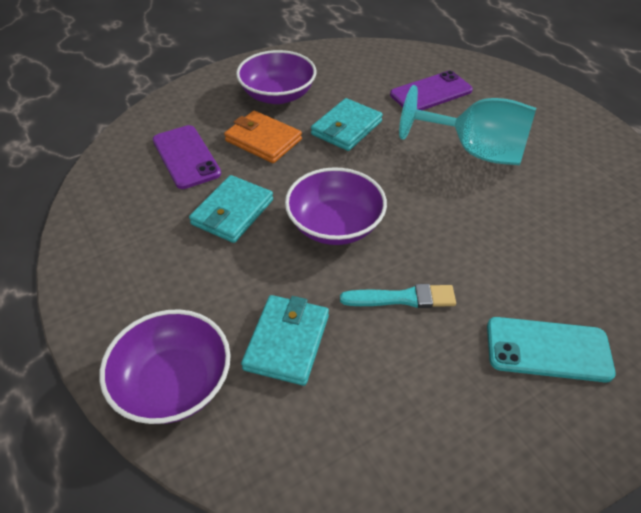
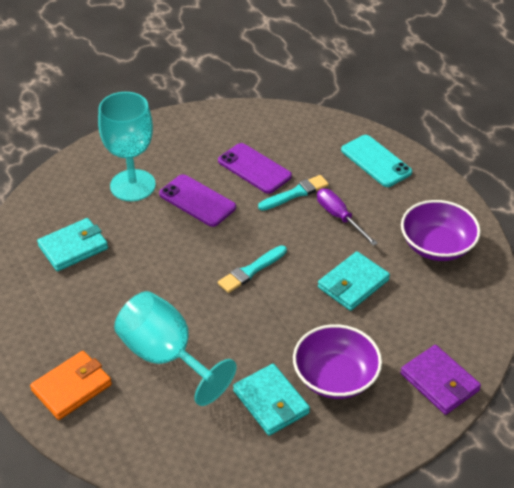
purple bowl: 3 -> 2
purple screwdriver: 0 -> 1
purple wallet: 0 -> 1
turquoise brush: 1 -> 2
turquoise goblet: 1 -> 2

